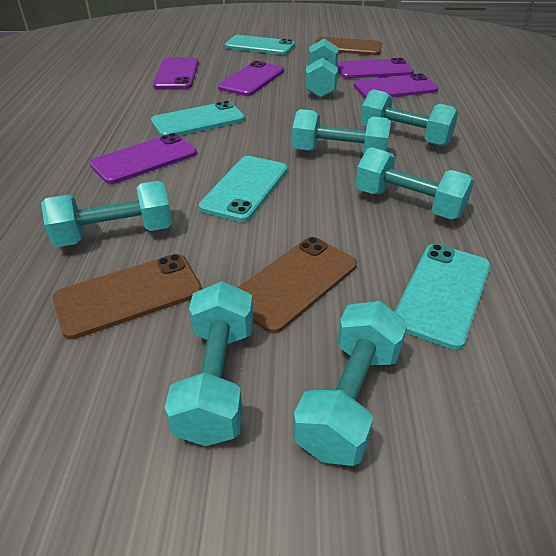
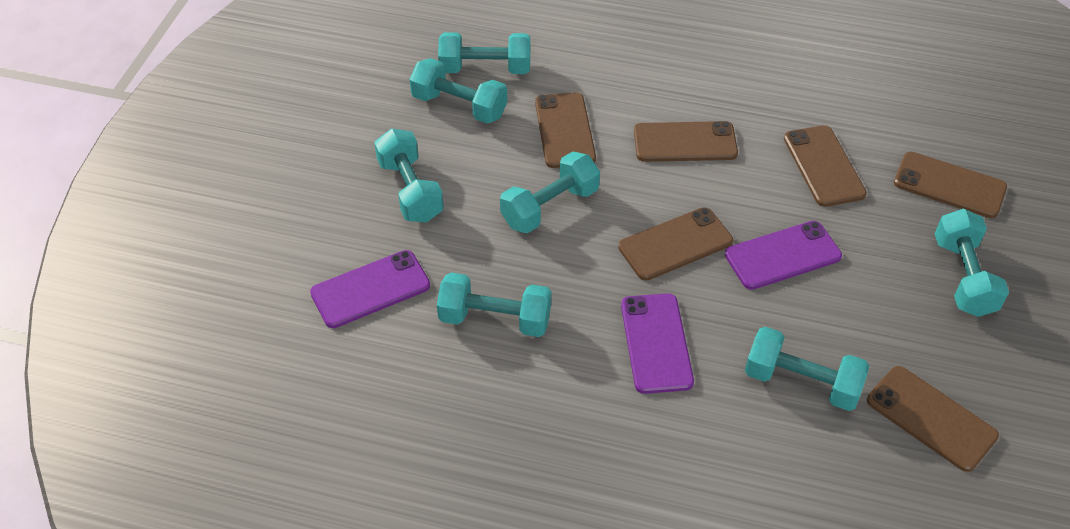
brown phone: 3 -> 6
purple phone: 5 -> 3
turquoise phone: 4 -> 0

